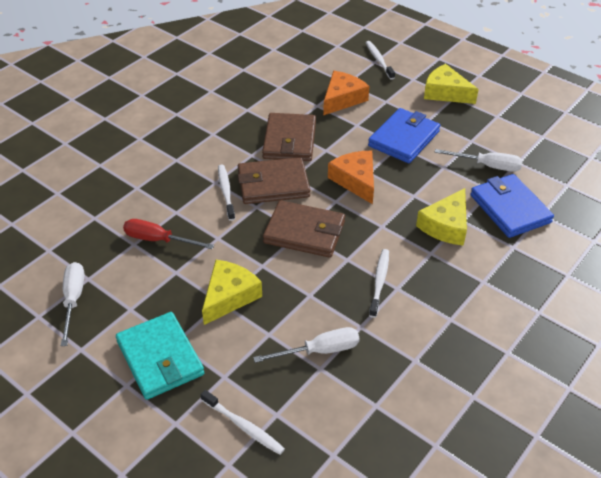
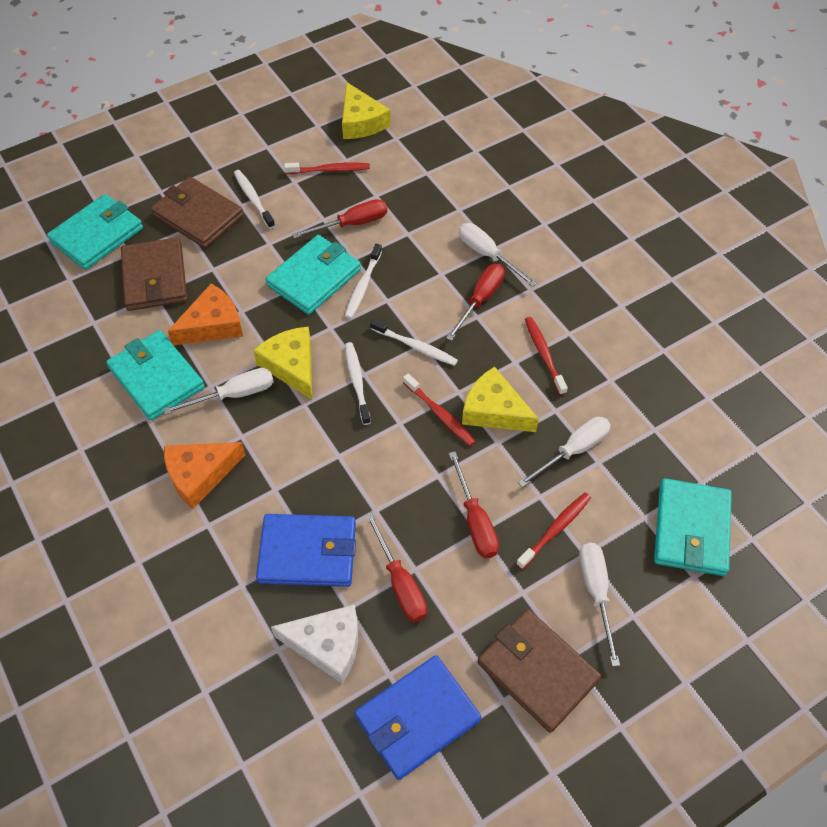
red screwdriver: 1 -> 4
red toothbrush: 0 -> 4
turquoise wallet: 1 -> 4
white cheese: 0 -> 1
white screwdriver: 3 -> 4

